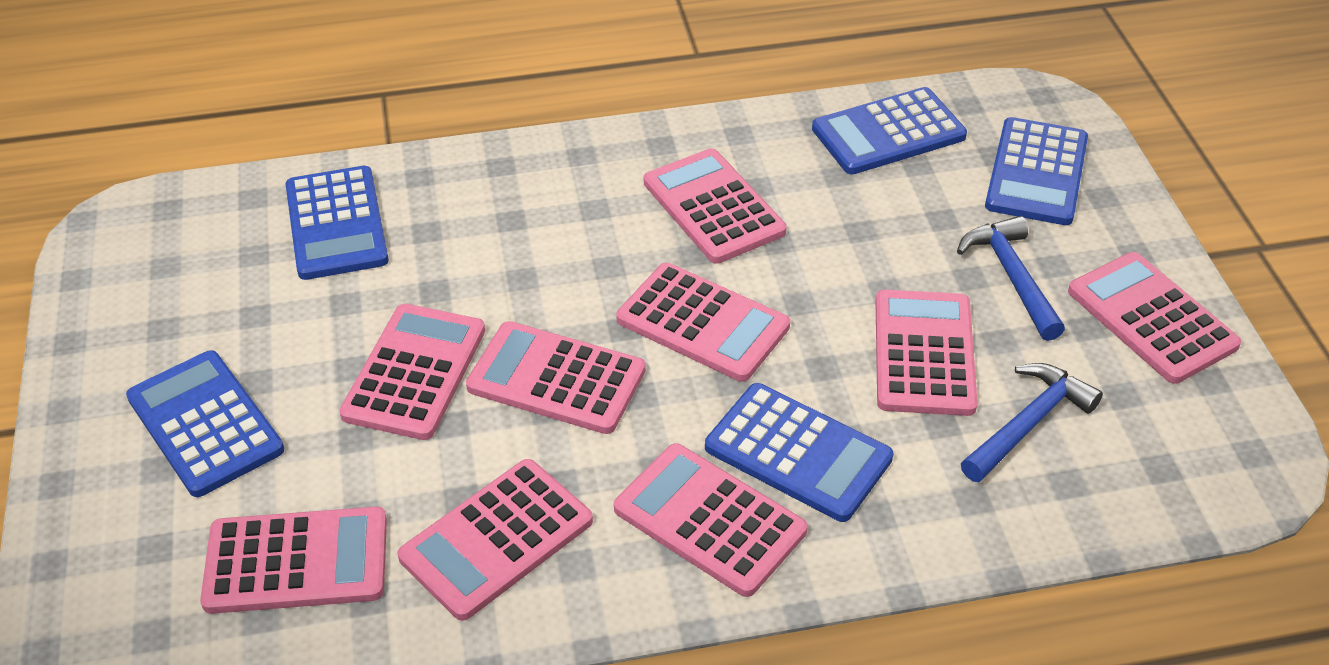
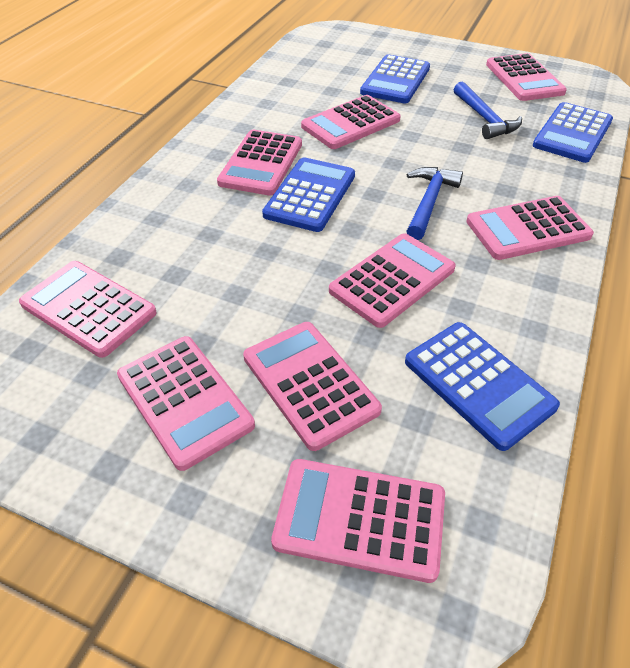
blue calculator: 5 -> 4

